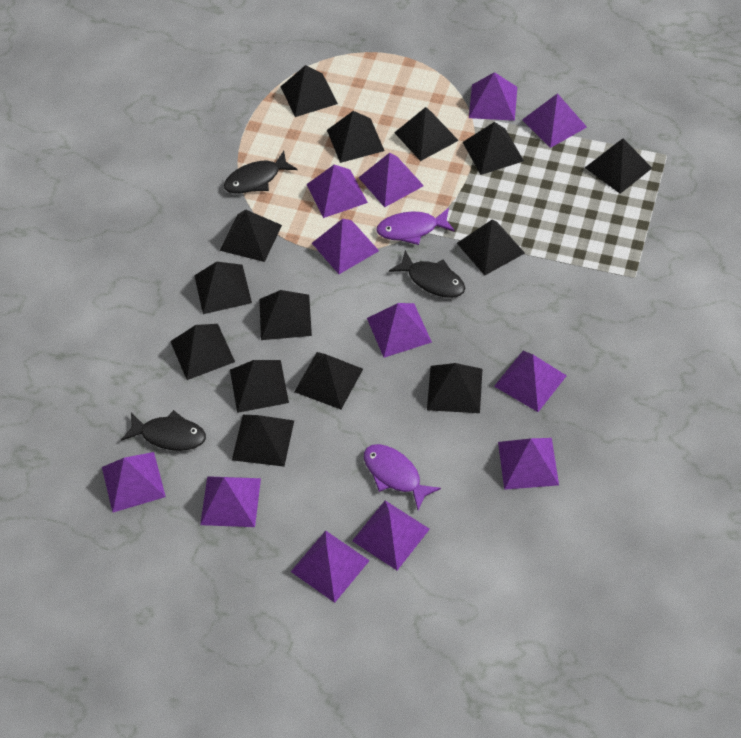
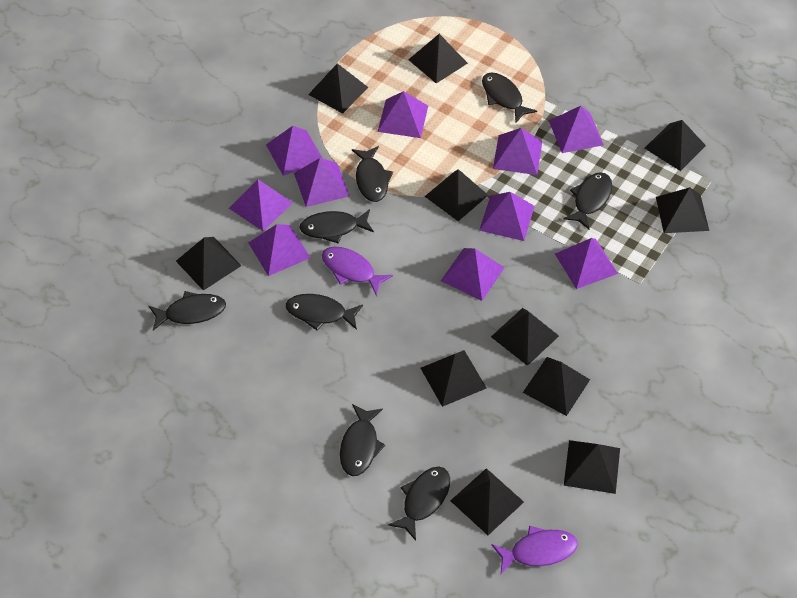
black fish: 3 -> 8
black pyramid: 14 -> 11
purple pyramid: 12 -> 10

